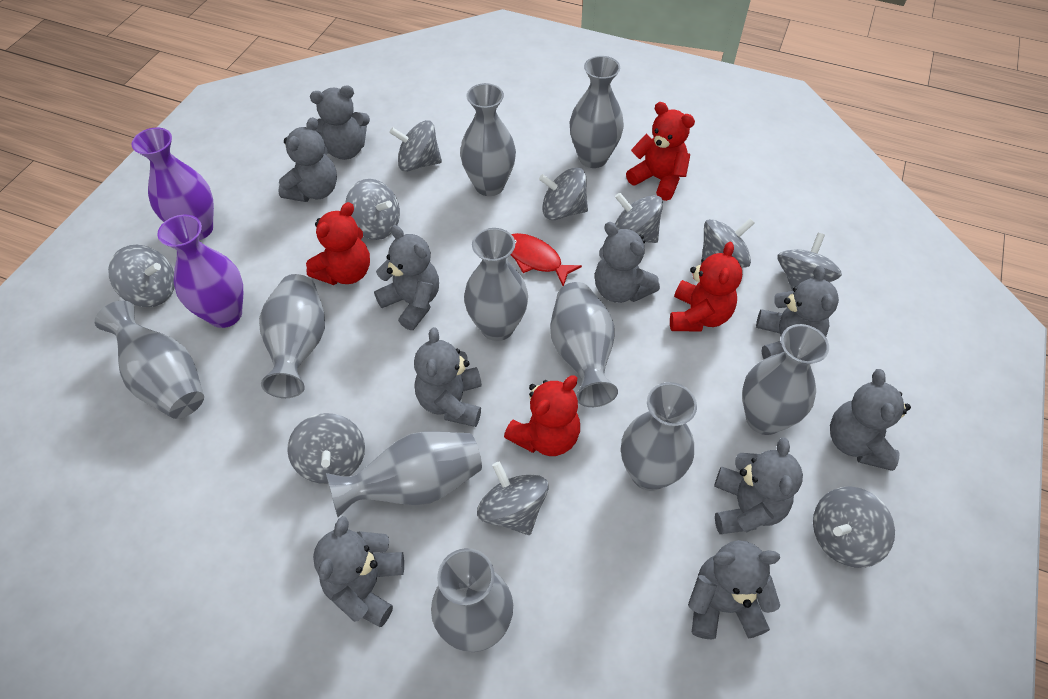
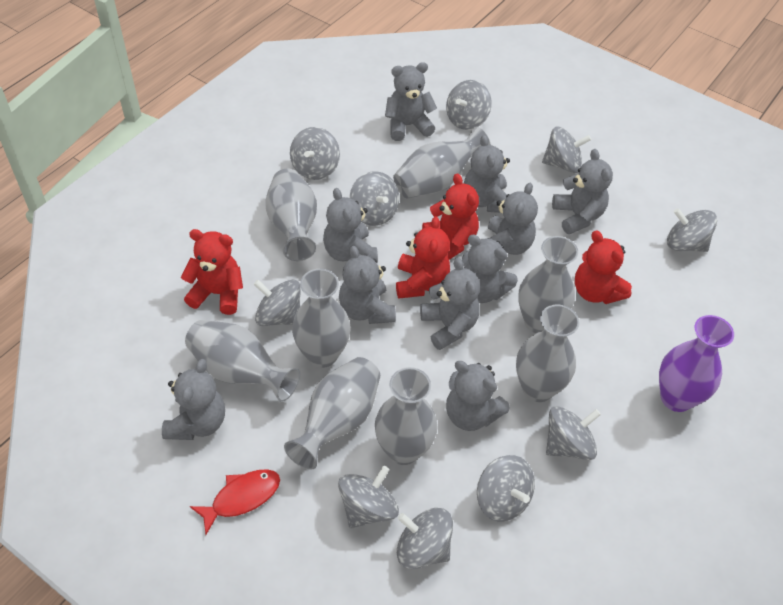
grey vase: 10 -> 8
purple vase: 2 -> 1

